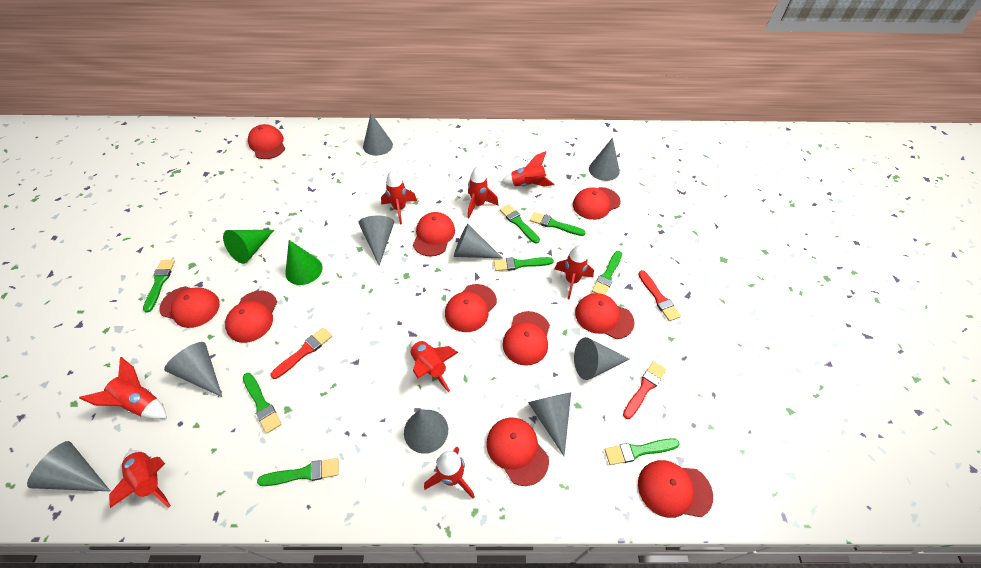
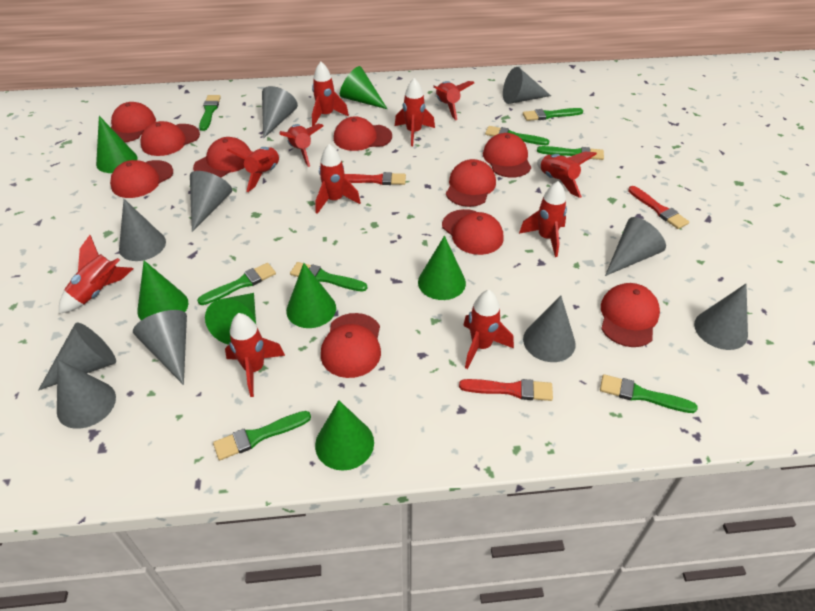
green cone: 2 -> 7
grey cone: 9 -> 10
red rocket: 8 -> 11

